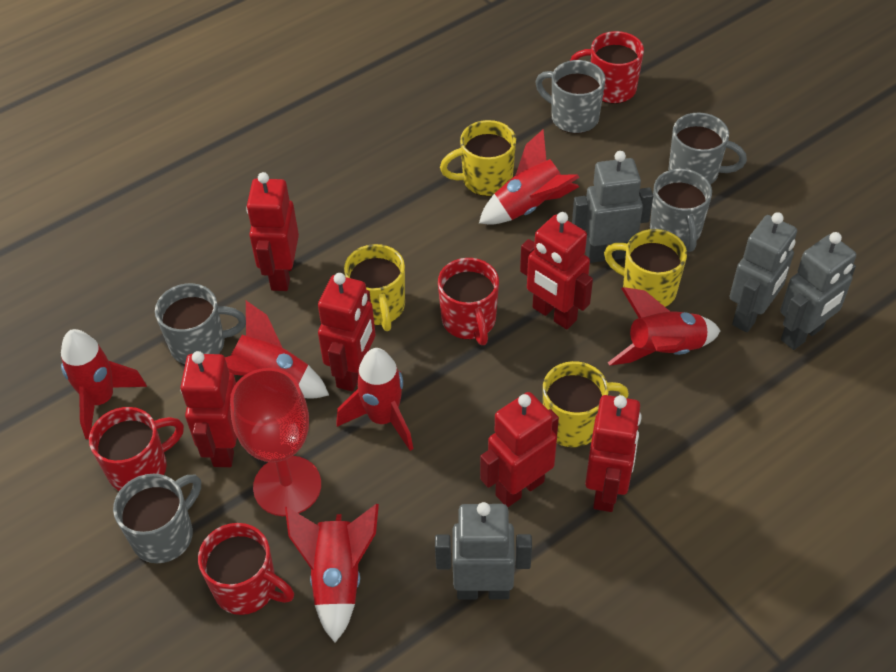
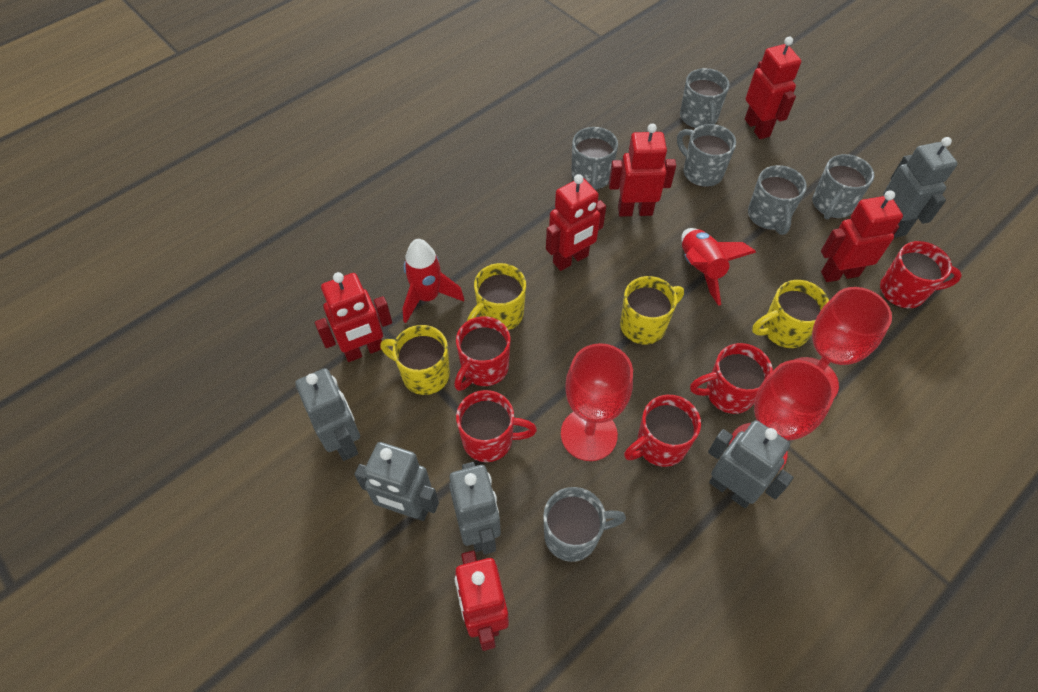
grey mug: 5 -> 6
grey robot: 4 -> 5
red goblet: 1 -> 3
red mug: 4 -> 5
red rocket: 6 -> 2

